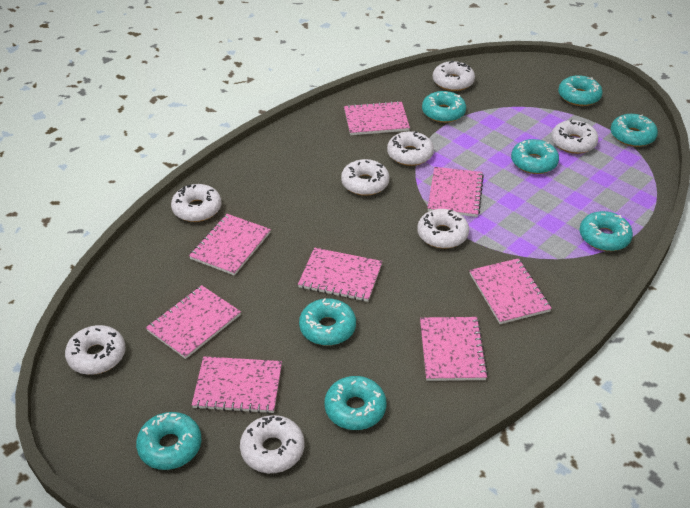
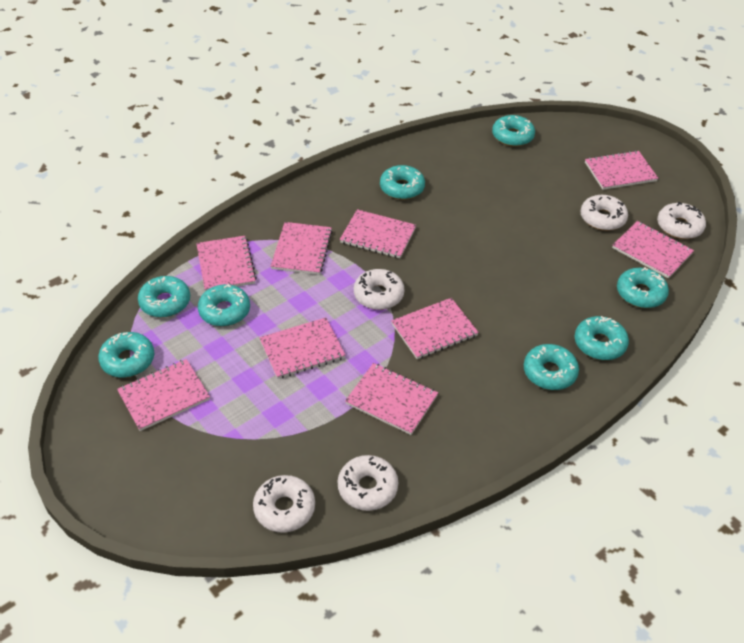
pink notebook: 8 -> 9
white donut: 8 -> 5

